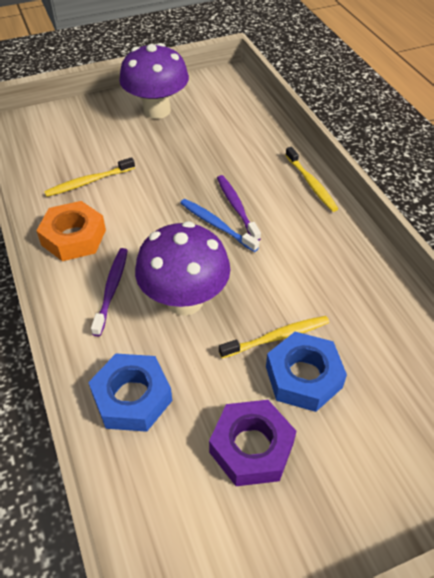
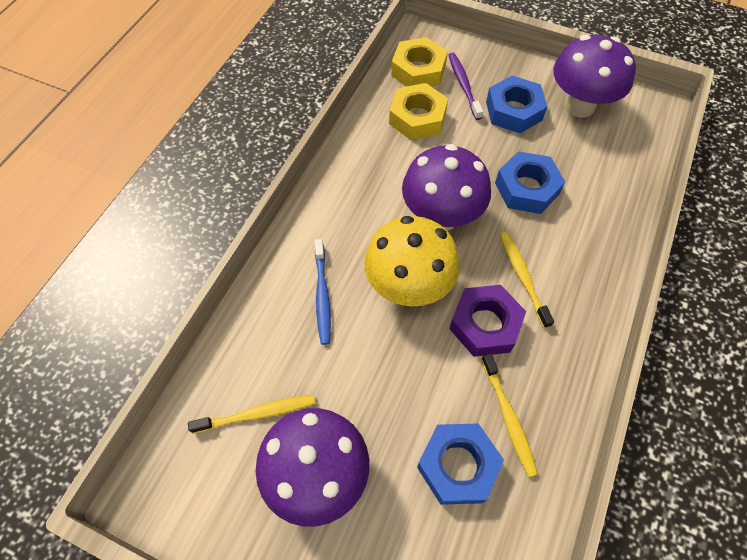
blue nut: 2 -> 3
orange nut: 1 -> 0
purple mushroom: 2 -> 3
purple toothbrush: 2 -> 1
yellow mushroom: 0 -> 1
yellow nut: 0 -> 2

